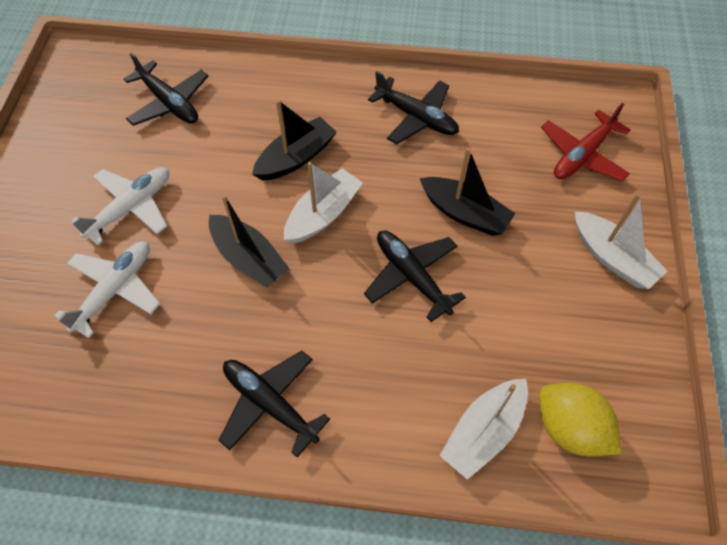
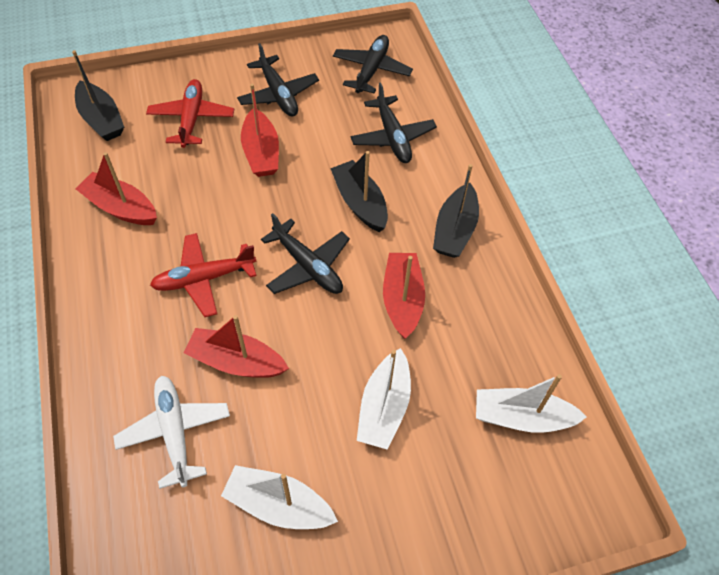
red boat: 0 -> 4
red plane: 1 -> 2
white plane: 2 -> 1
yellow lemon: 1 -> 0

